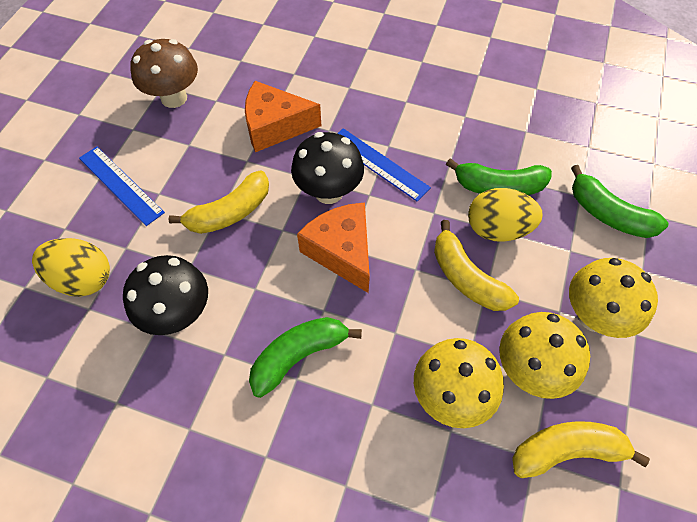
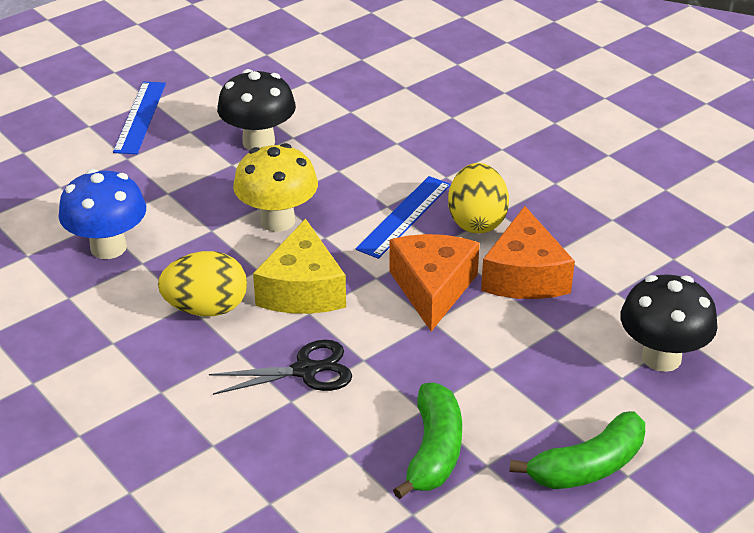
black scissors: 0 -> 1
blue mushroom: 0 -> 1
brown mushroom: 1 -> 0
green banana: 3 -> 2
yellow banana: 3 -> 0
yellow cheese: 0 -> 1
yellow mushroom: 3 -> 1

